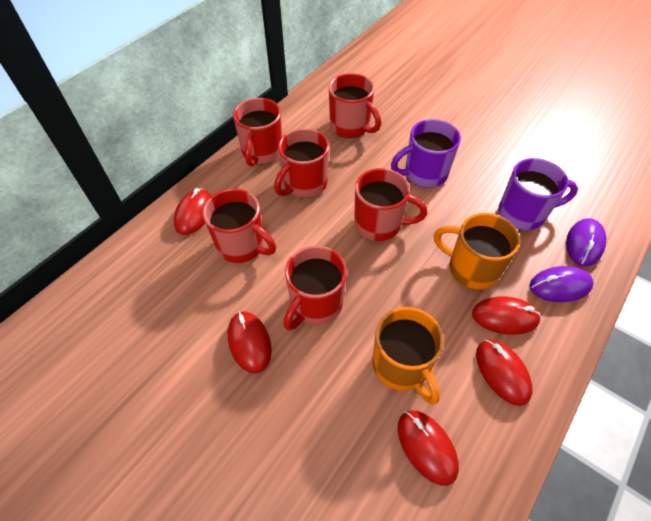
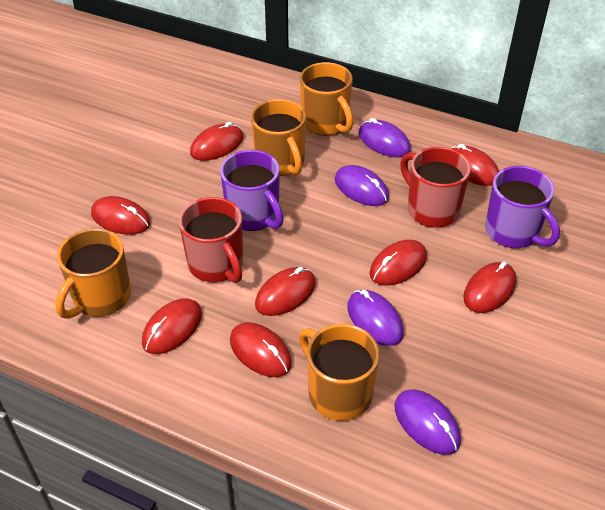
orange mug: 2 -> 4
purple mouse: 2 -> 4
red mouse: 5 -> 8
red mug: 6 -> 2

